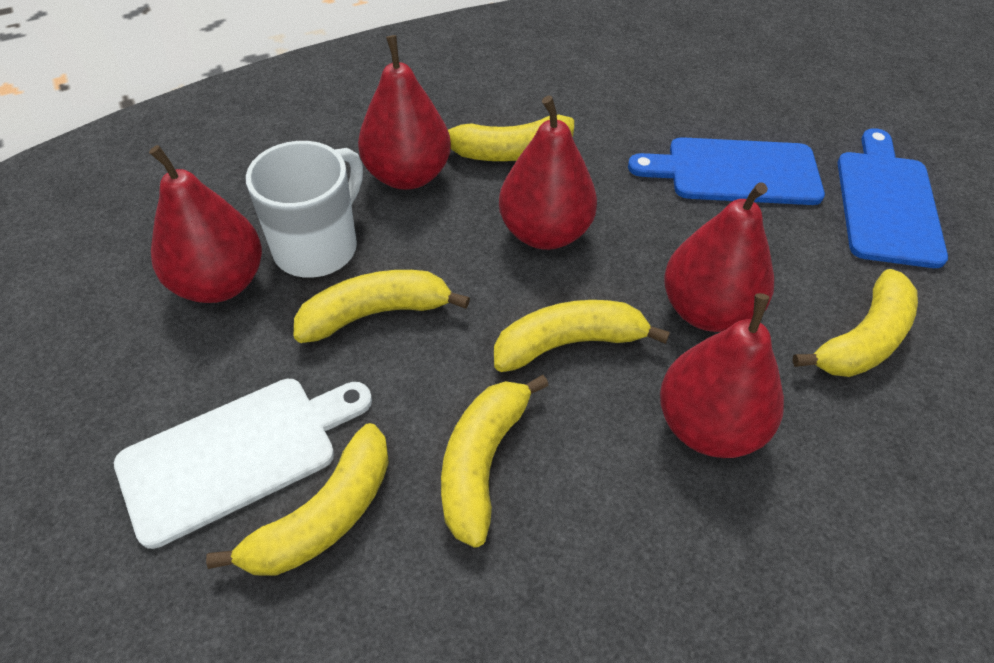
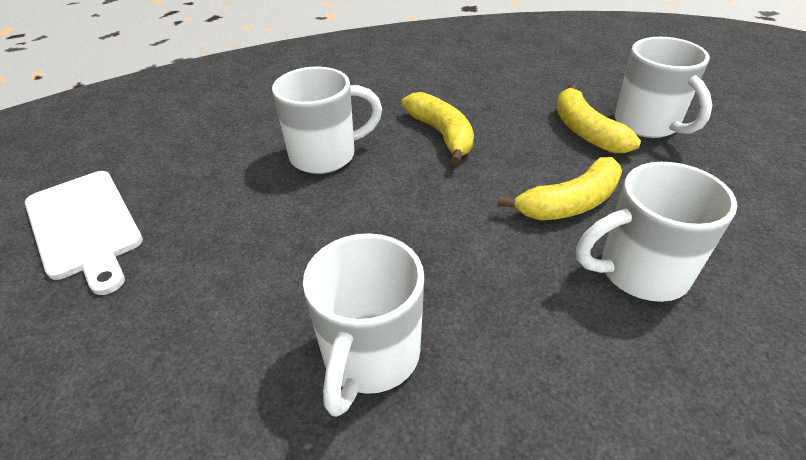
blue cutting board: 2 -> 0
red pear: 5 -> 0
white mug: 1 -> 4
yellow banana: 6 -> 3

